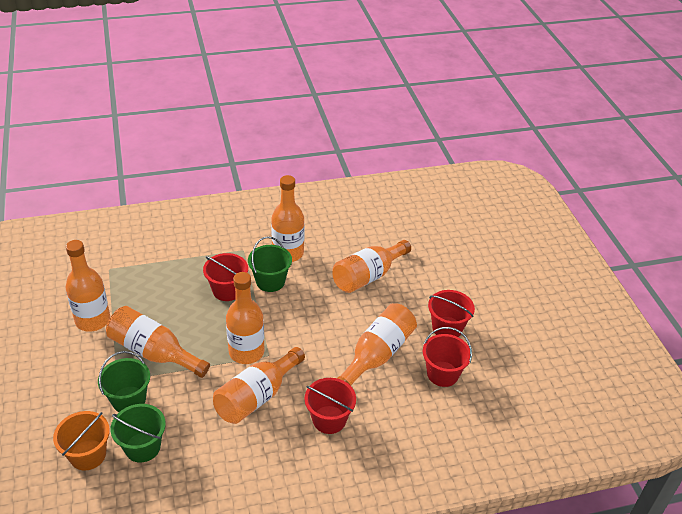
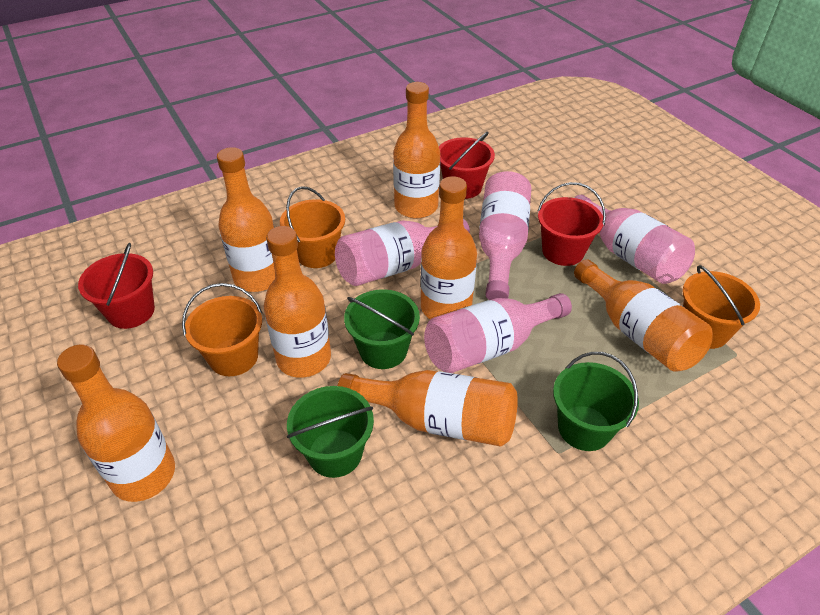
orange bucket: 1 -> 3
pink bottle: 0 -> 4
red bucket: 4 -> 3

